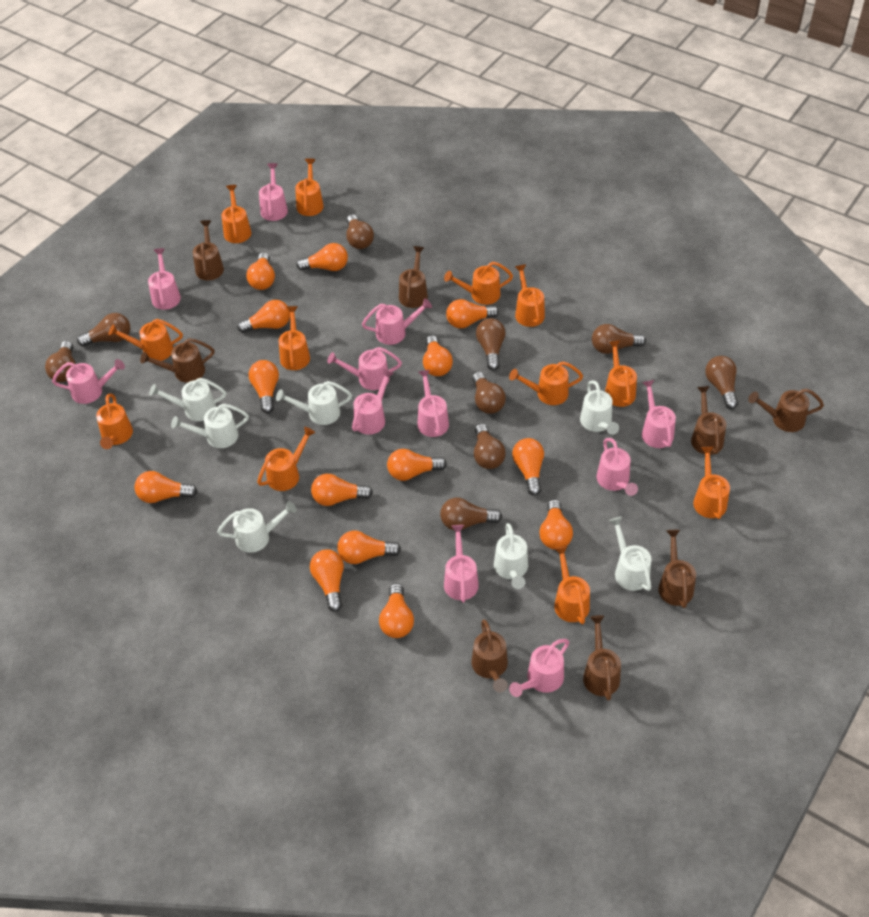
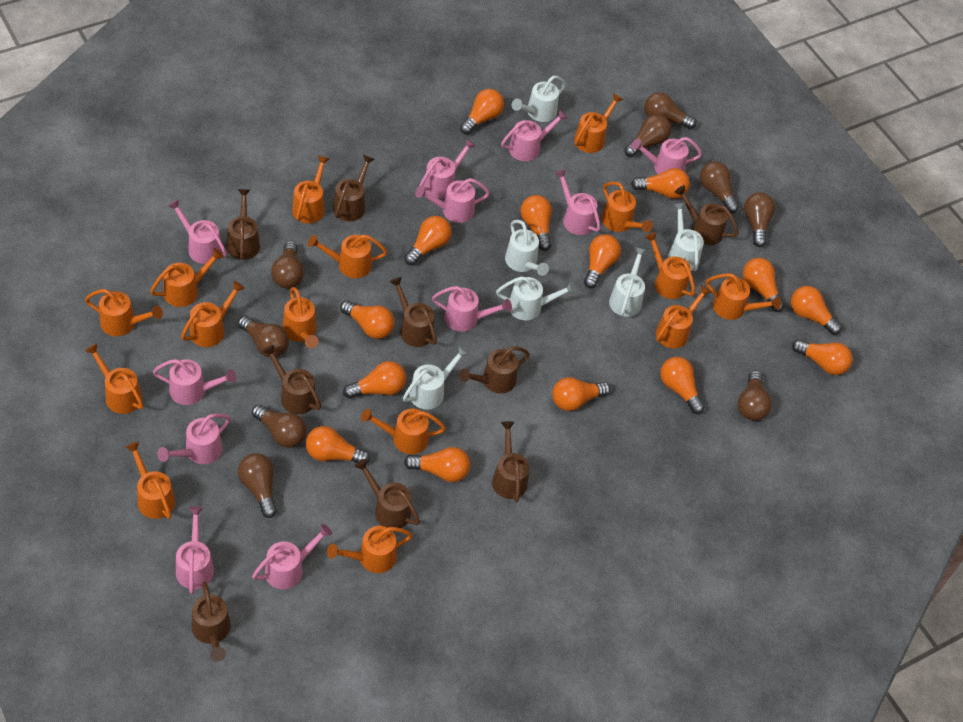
brown watering can: 8 -> 9
orange watering can: 12 -> 15
white watering can: 7 -> 6

